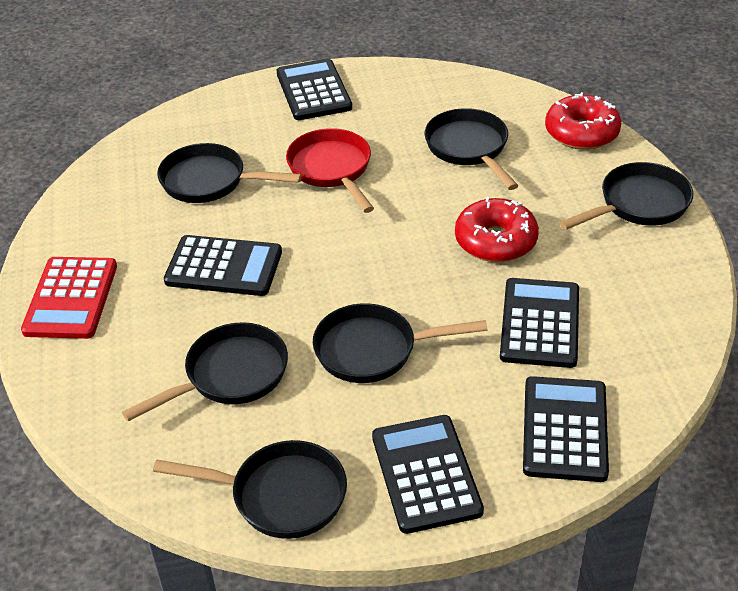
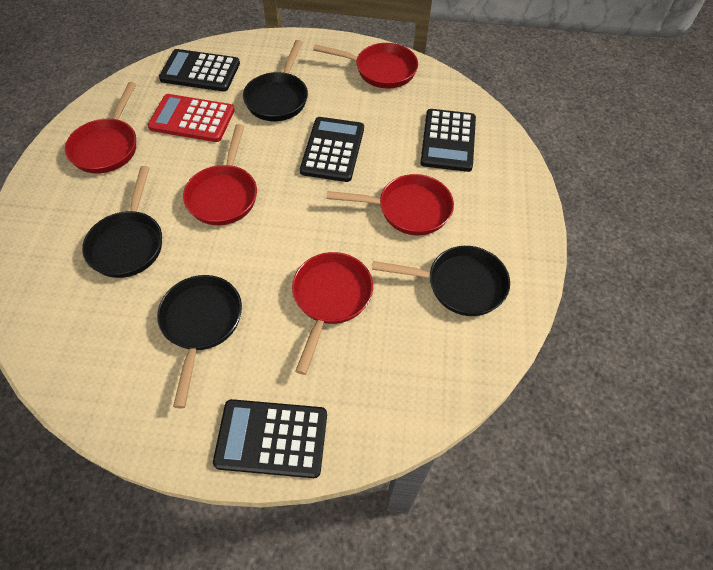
black calculator: 5 -> 4
black pan: 6 -> 4
red donut: 2 -> 0
red pan: 1 -> 5

